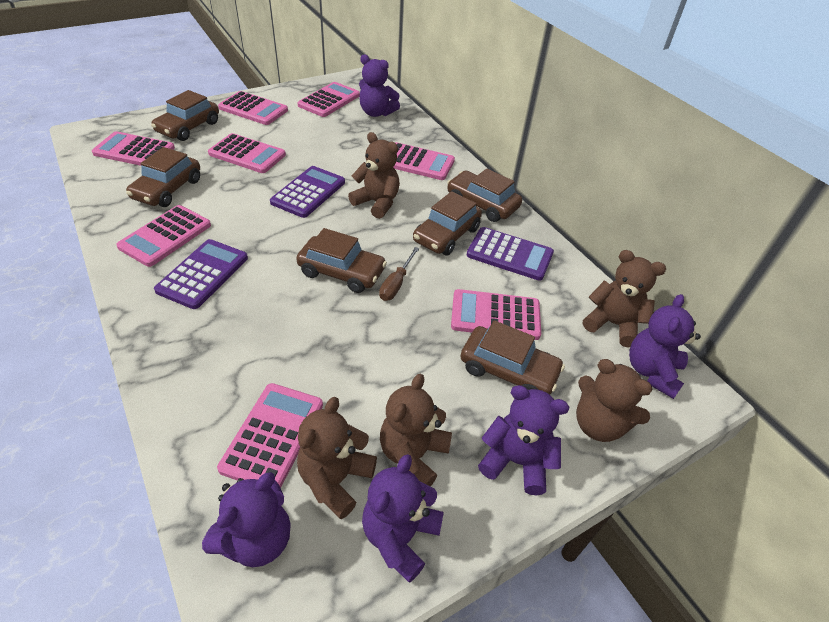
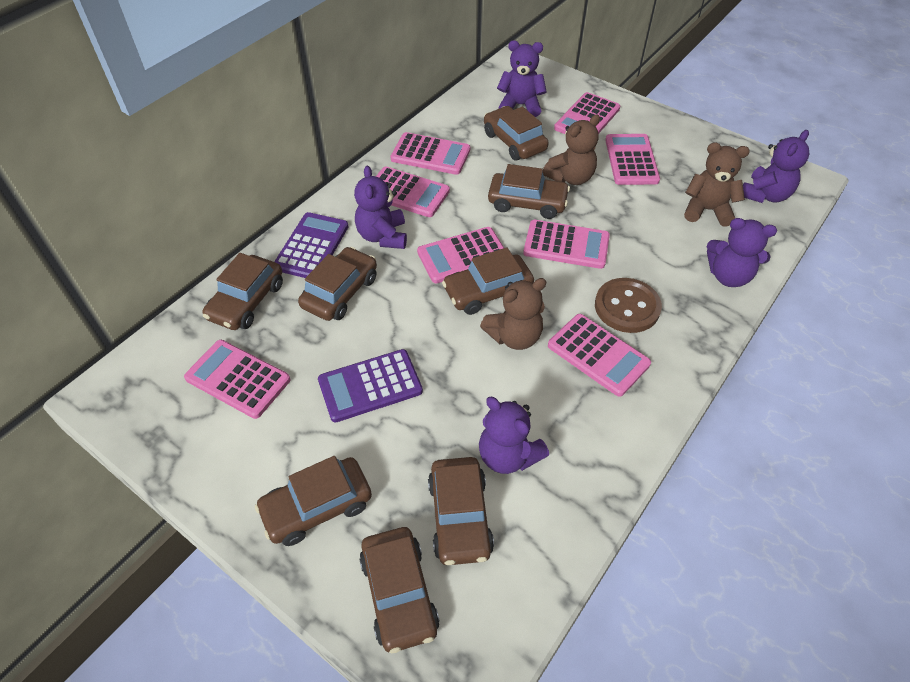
brown button: 0 -> 1
brown car: 6 -> 8
brown screwdriver: 1 -> 0
brown teddy bear: 5 -> 3
purple calculator: 3 -> 2

